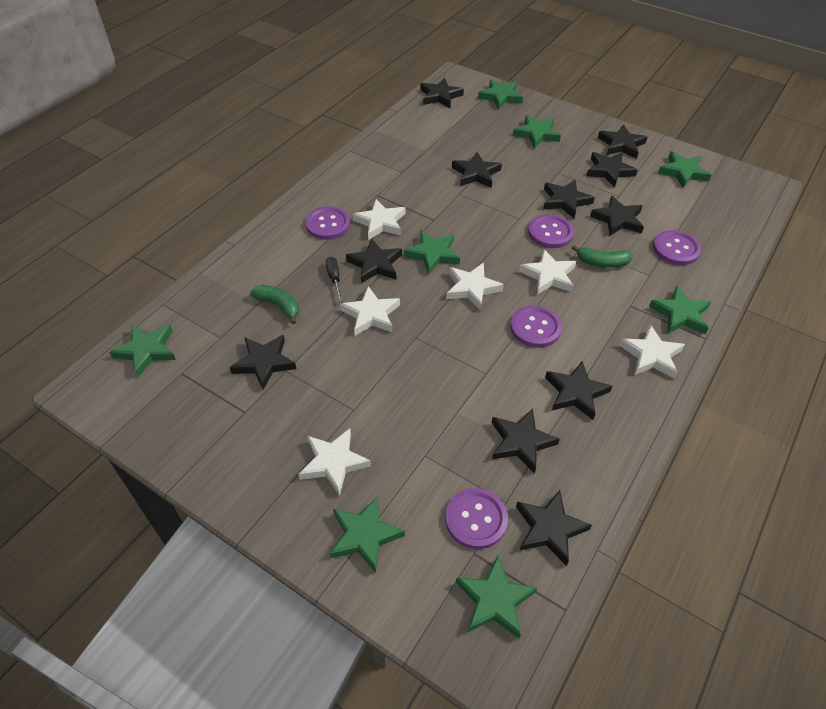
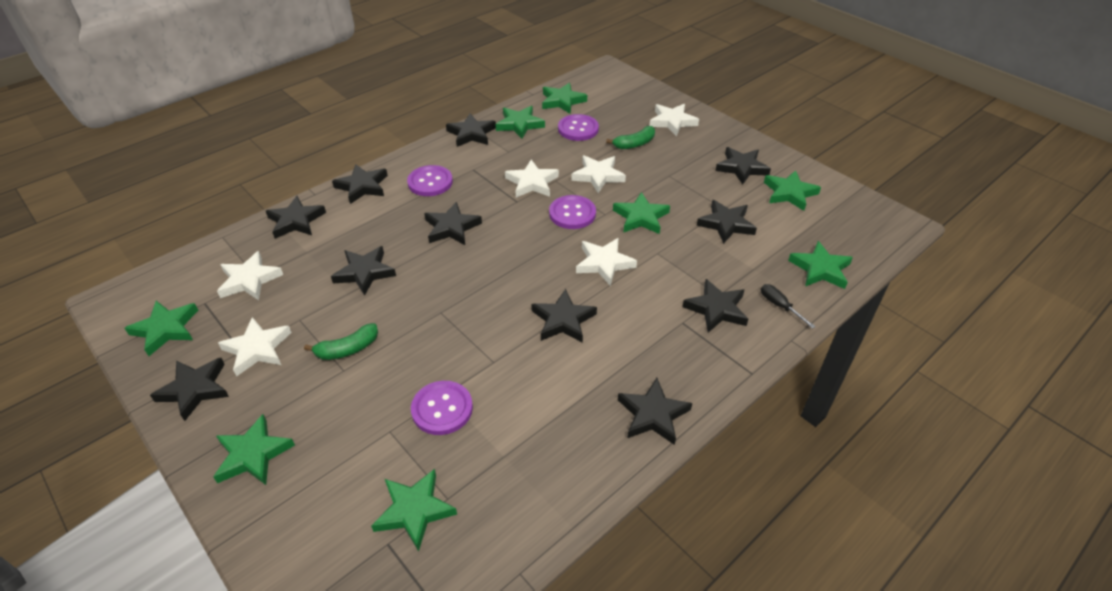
purple button: 5 -> 4

